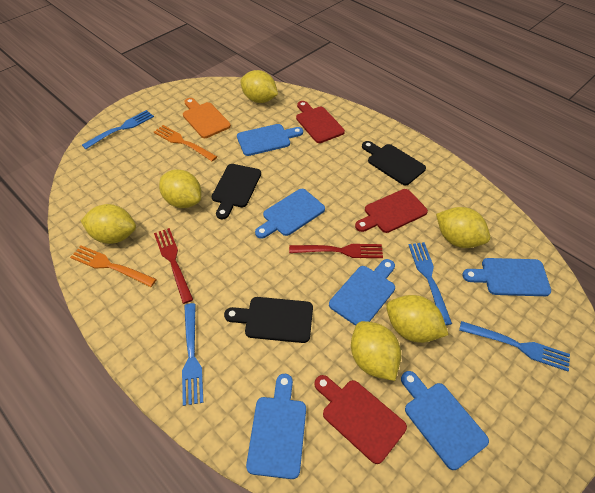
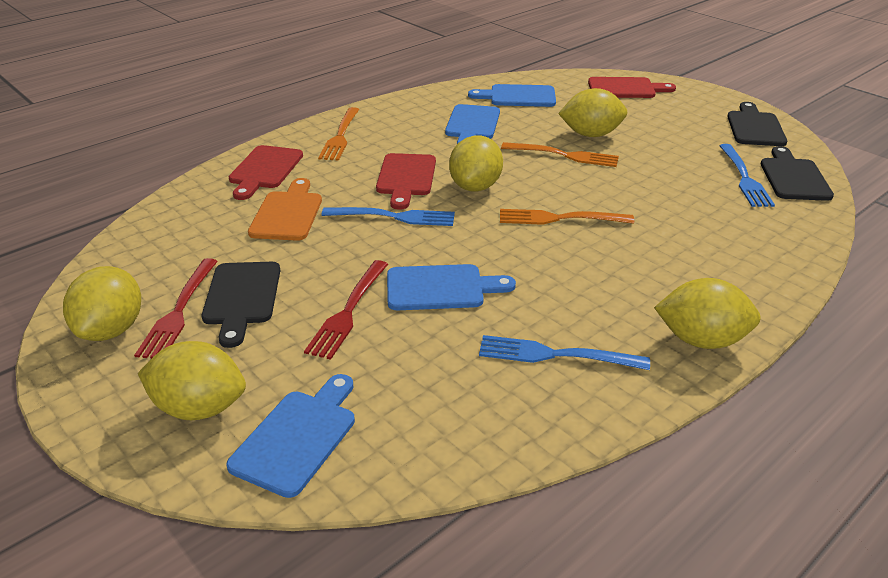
blue cutting board: 6 -> 4
blue fork: 4 -> 3
orange fork: 2 -> 3
yellow lemon: 6 -> 5

